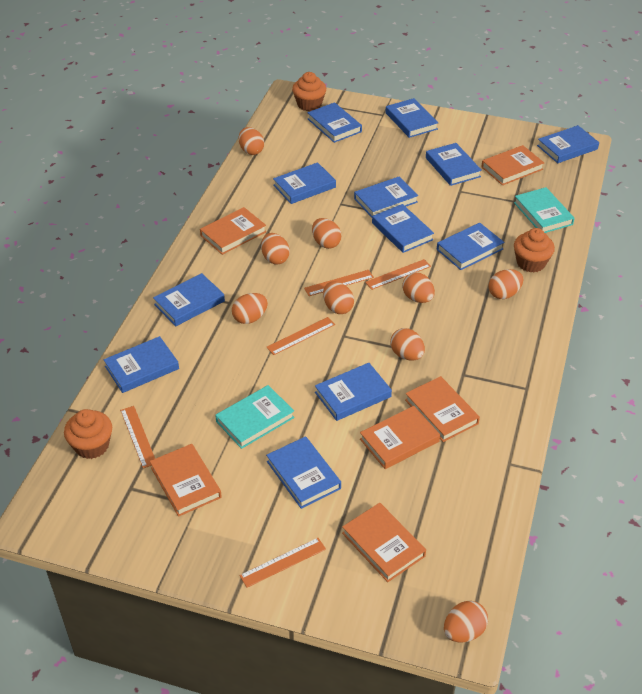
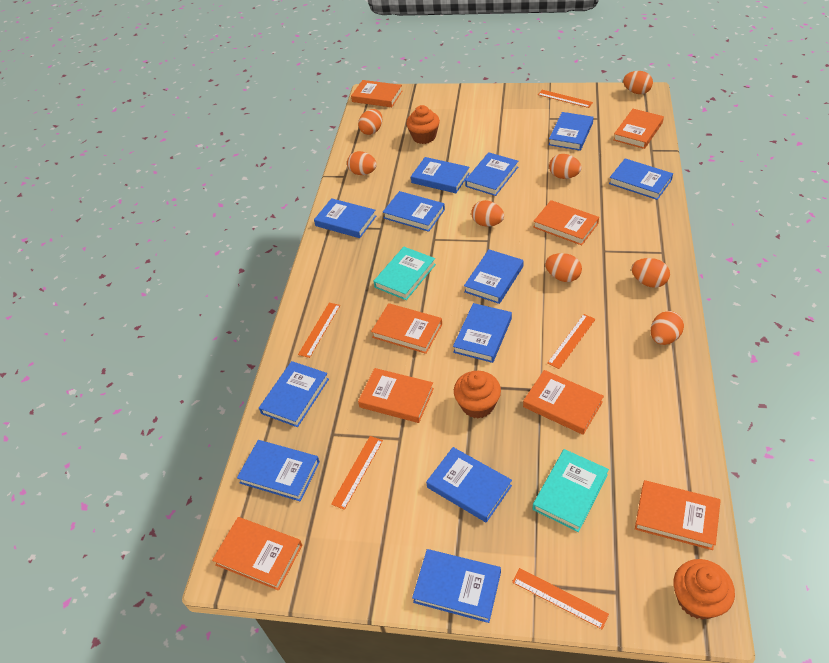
orange book: 6 -> 8
orange egg: 9 -> 8

